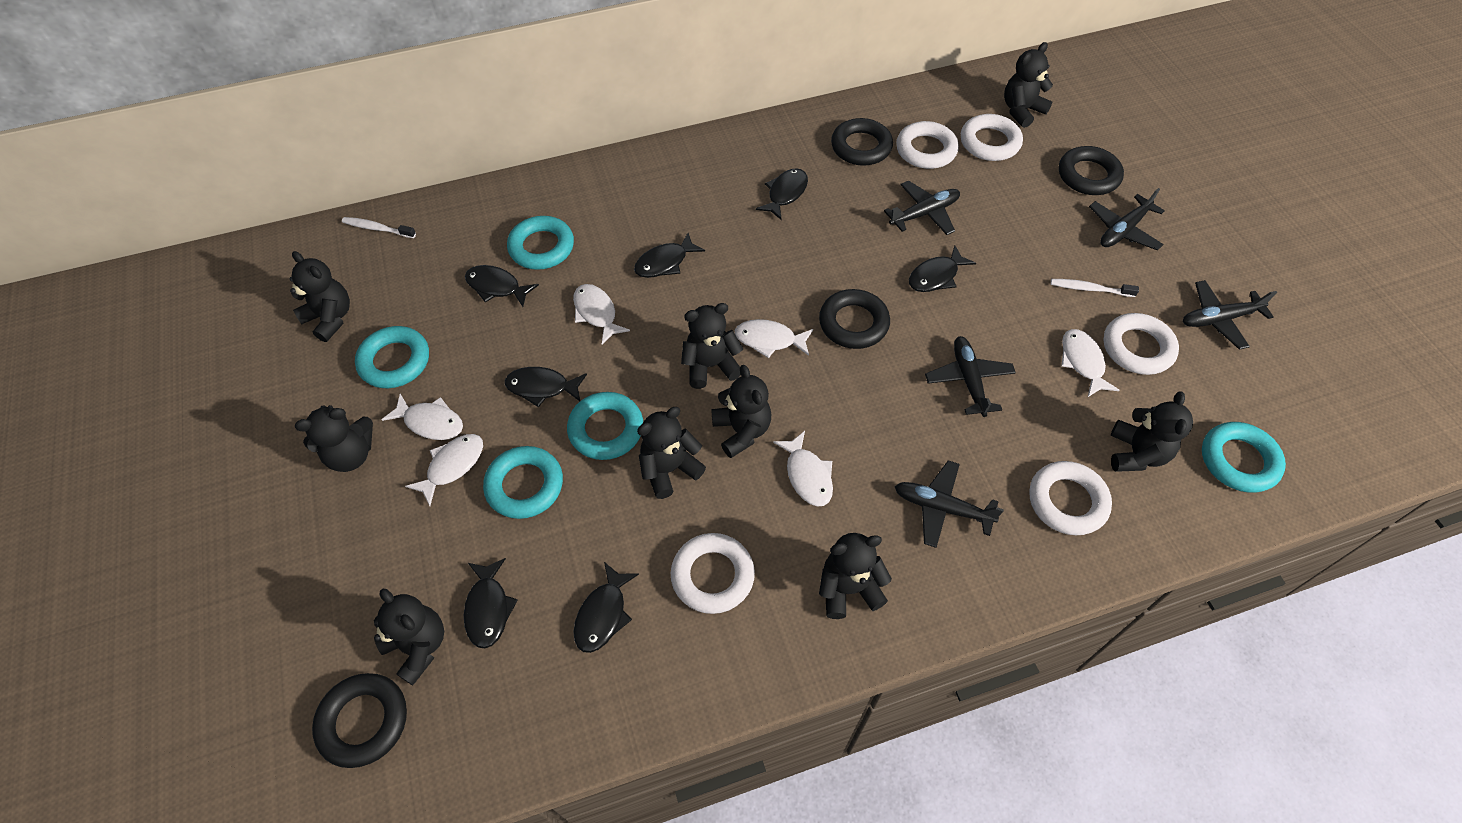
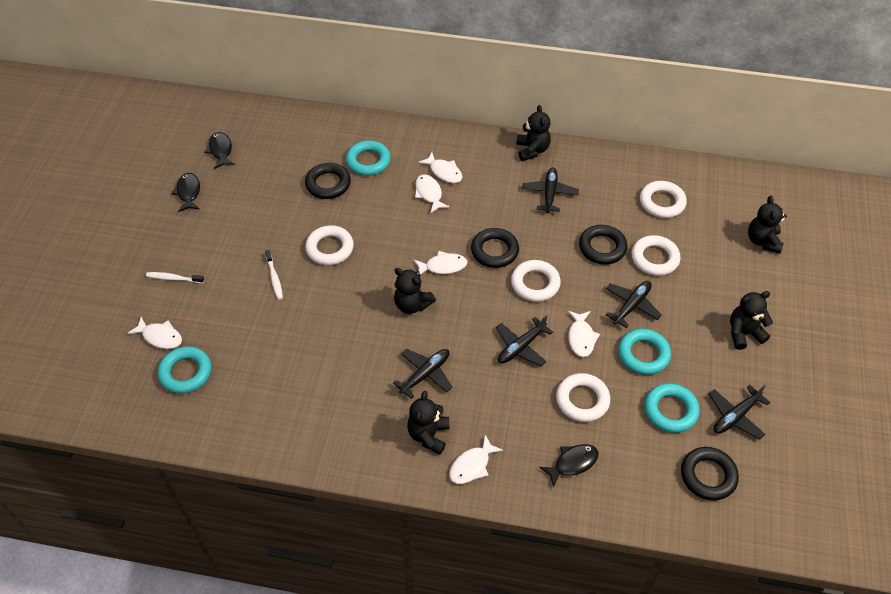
black fish: 7 -> 3
black teddy bear: 9 -> 5
turquoise ring: 5 -> 4

